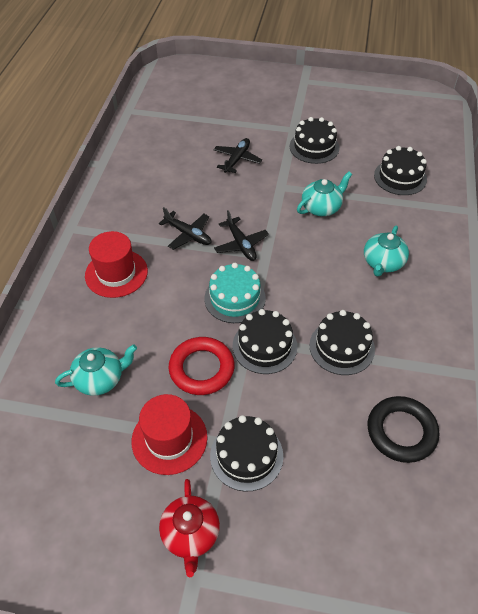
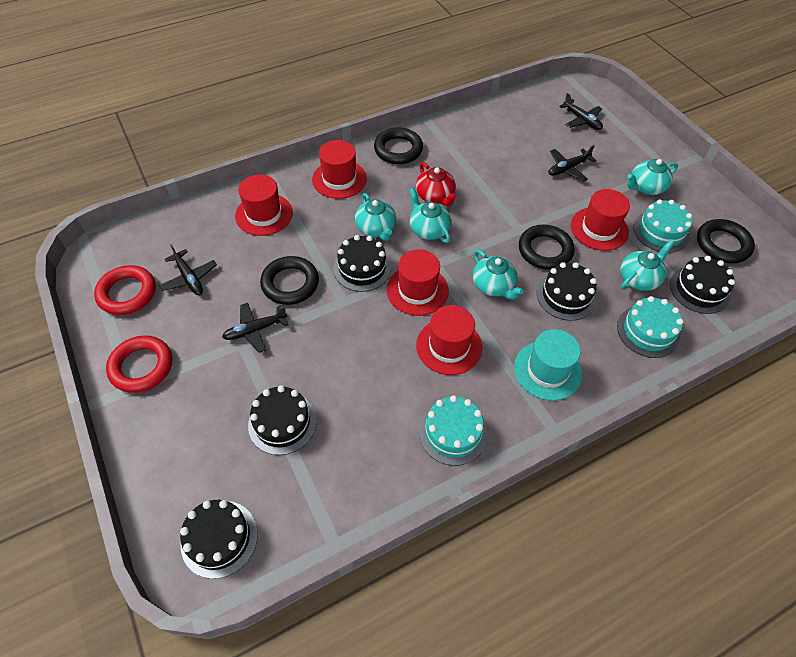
black plane: 3 -> 4
black ring: 1 -> 4
red hat: 2 -> 5
red ring: 1 -> 2
turquoise cake: 1 -> 3
turquoise hat: 0 -> 1
turquoise teapot: 3 -> 5

